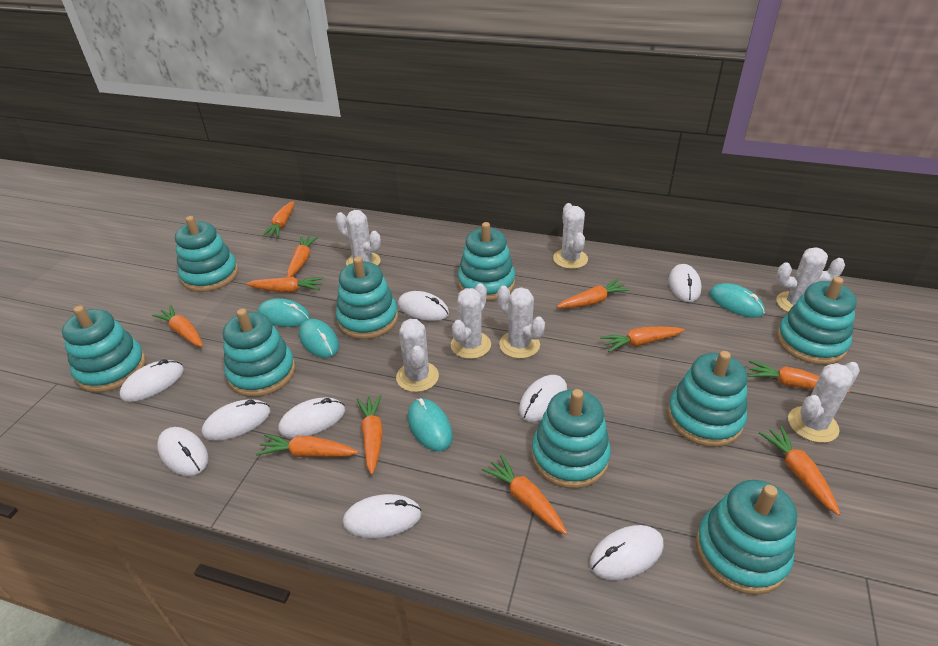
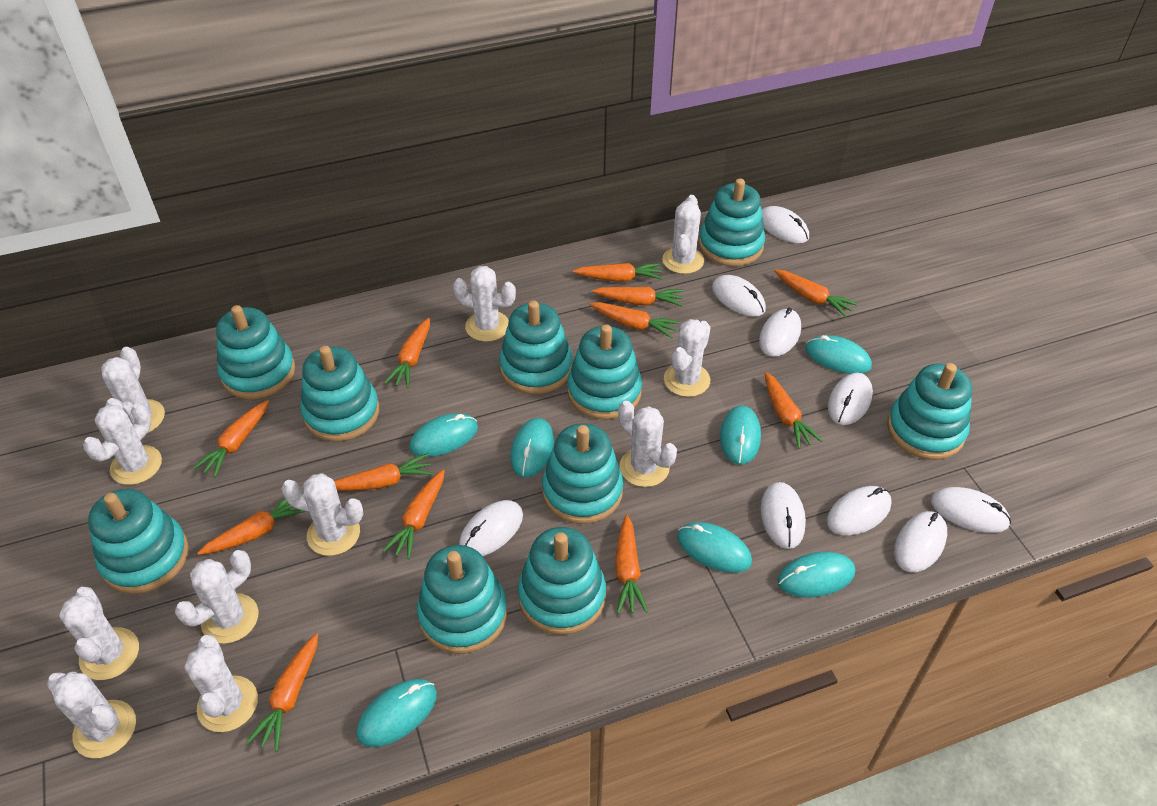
orange carrot: 11 -> 12
turquoise mouse: 4 -> 7
turquoise stacking toy: 9 -> 10
white cactus: 7 -> 11

